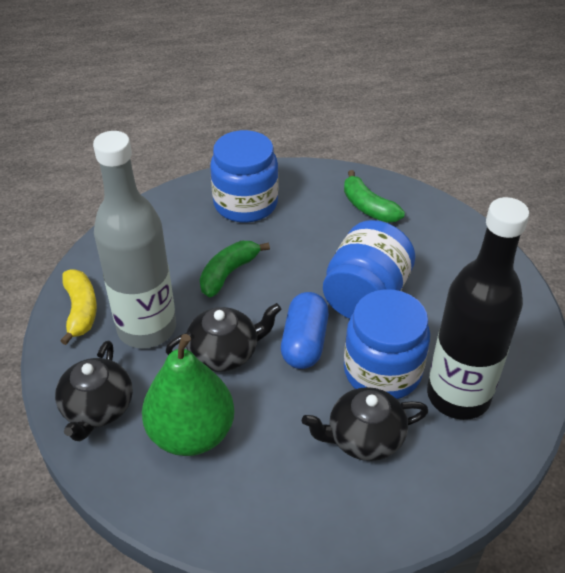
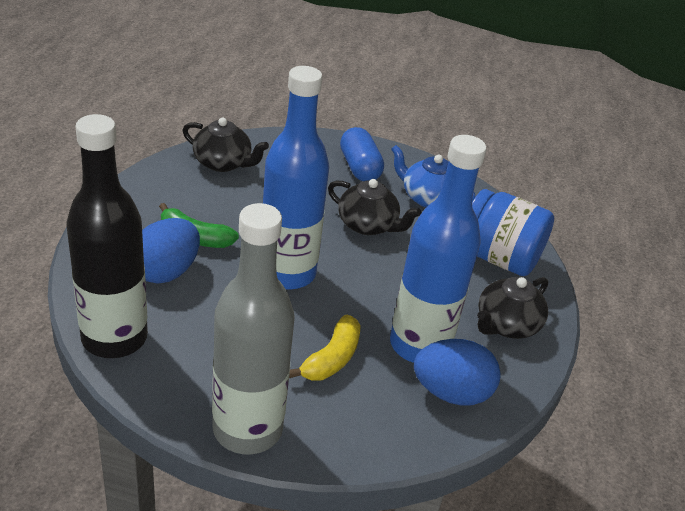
blue bottle: 0 -> 2
blue egg: 0 -> 2
blue jar: 3 -> 1
blue teapot: 0 -> 1
green banana: 2 -> 1
green pear: 1 -> 0

